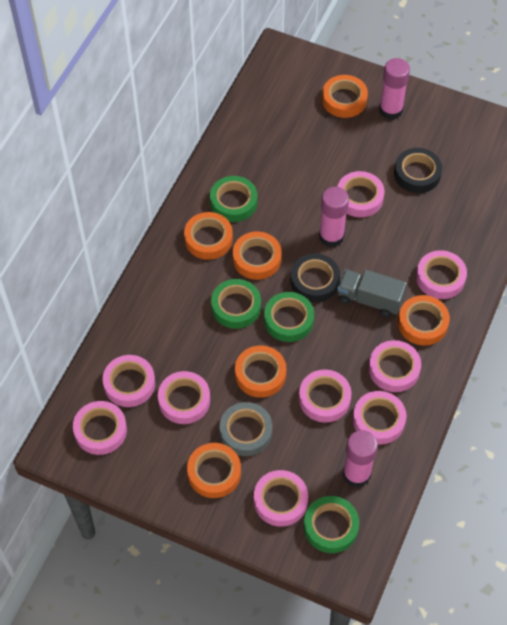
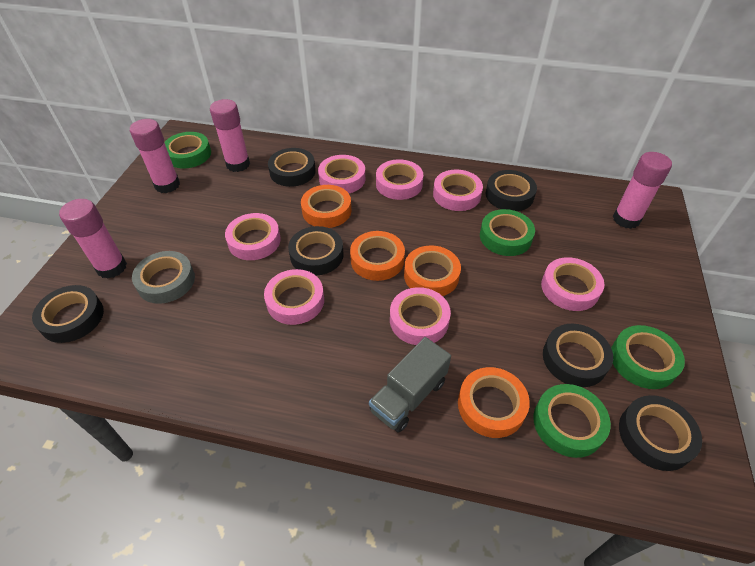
black tape: 2 -> 6
orange tape: 6 -> 4
pink glue stick: 3 -> 4
pink tape: 9 -> 7

